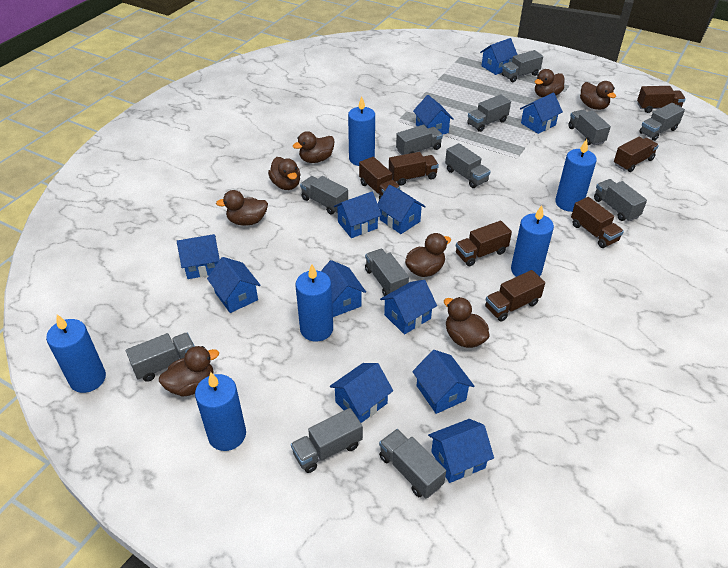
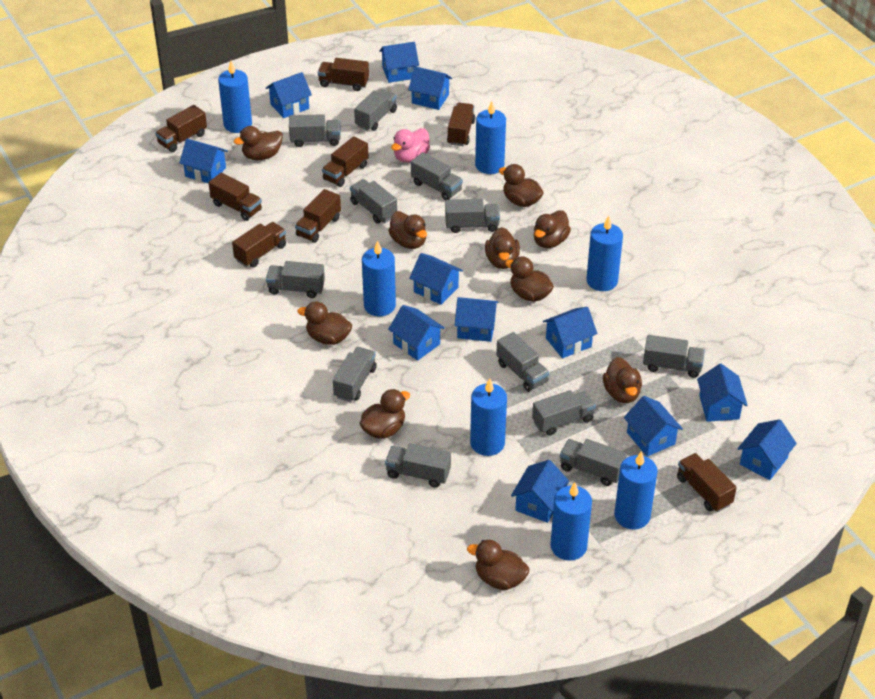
blue candle: 6 -> 7
brown duck: 8 -> 10
brown truck: 7 -> 8
pink duck: 0 -> 1

